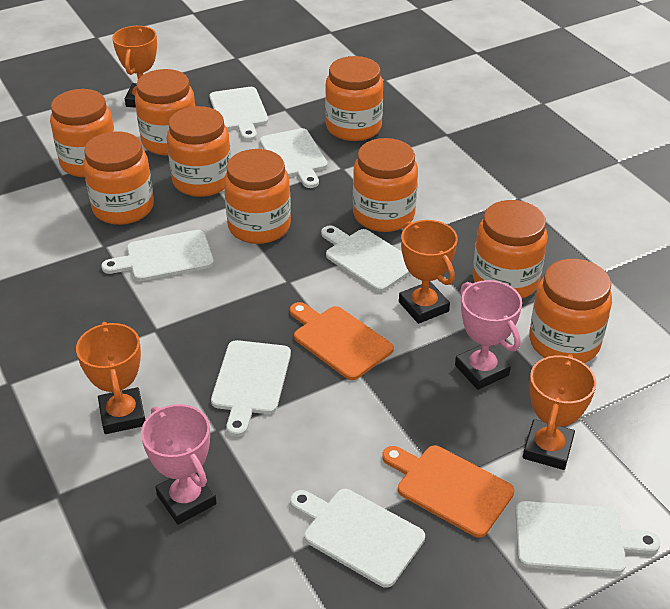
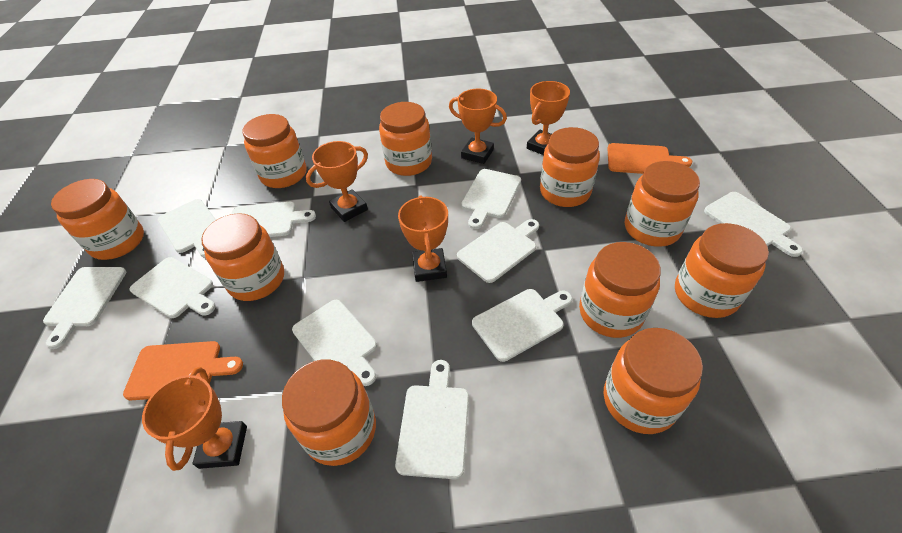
orange jar: 9 -> 10
orange trophy: 4 -> 5
pink trophy: 2 -> 0
white cutting board: 7 -> 10

